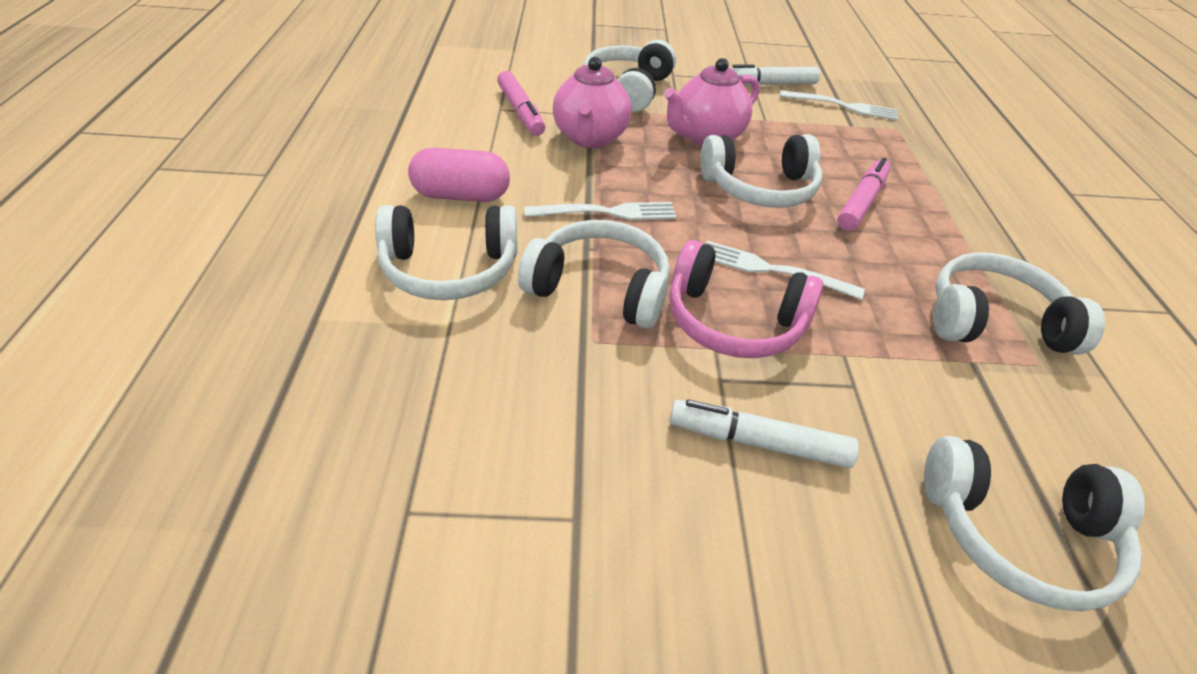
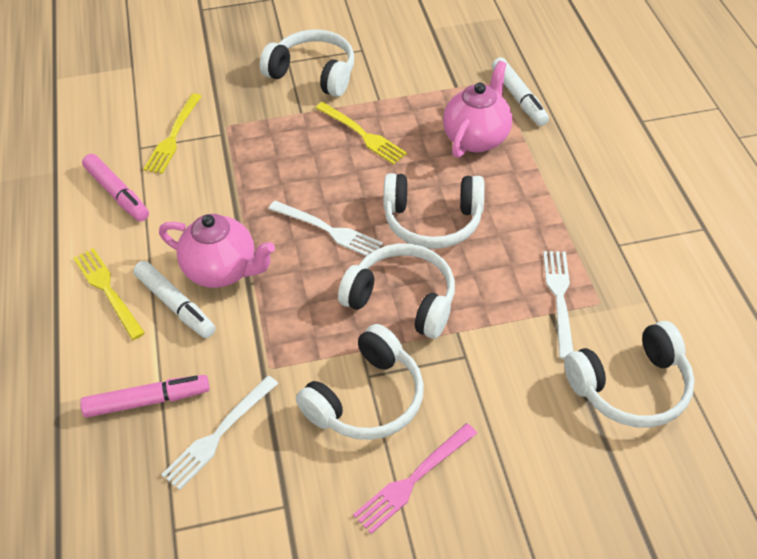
pink capsule: 1 -> 0
pink fork: 0 -> 1
pink headphones: 1 -> 0
white headphones: 6 -> 5
yellow fork: 0 -> 3

